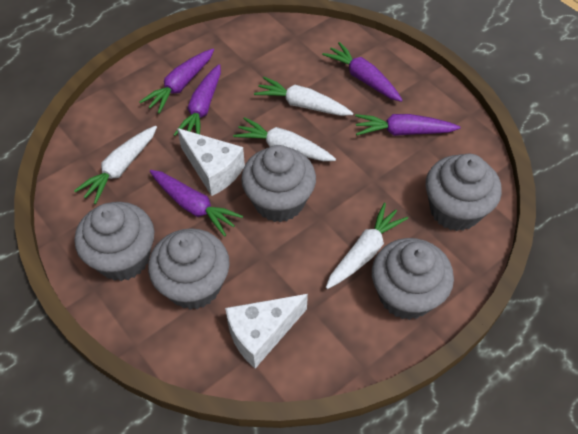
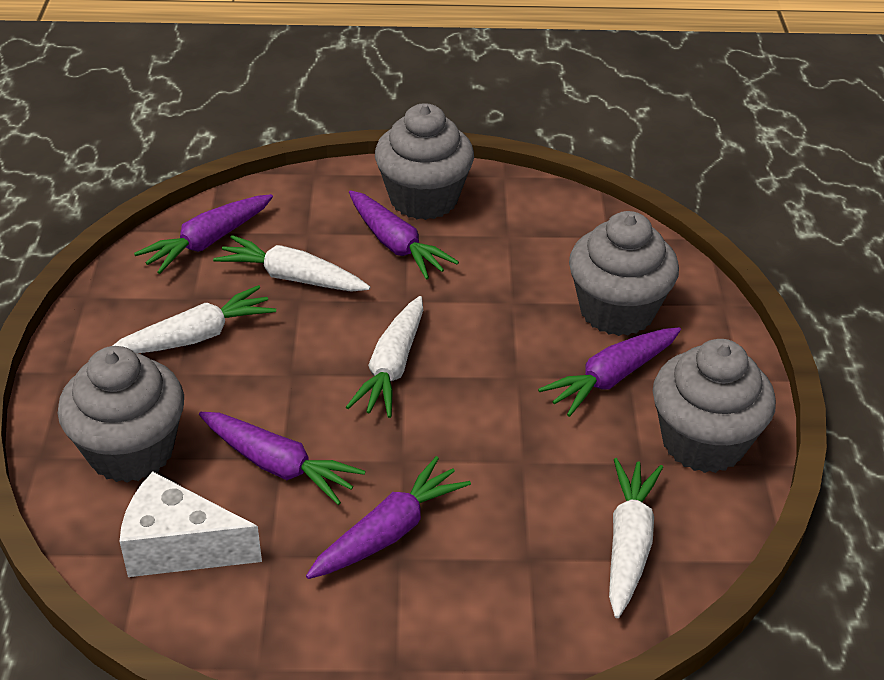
grey cupcake: 5 -> 4
white cheese: 2 -> 1

